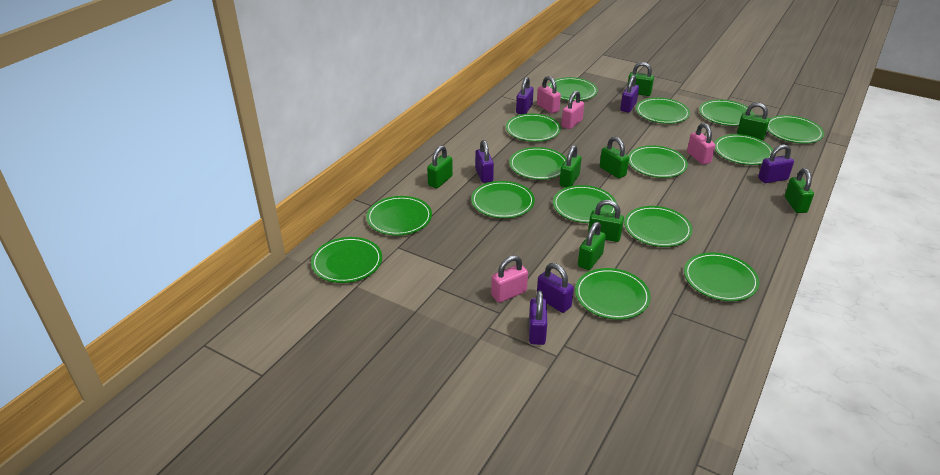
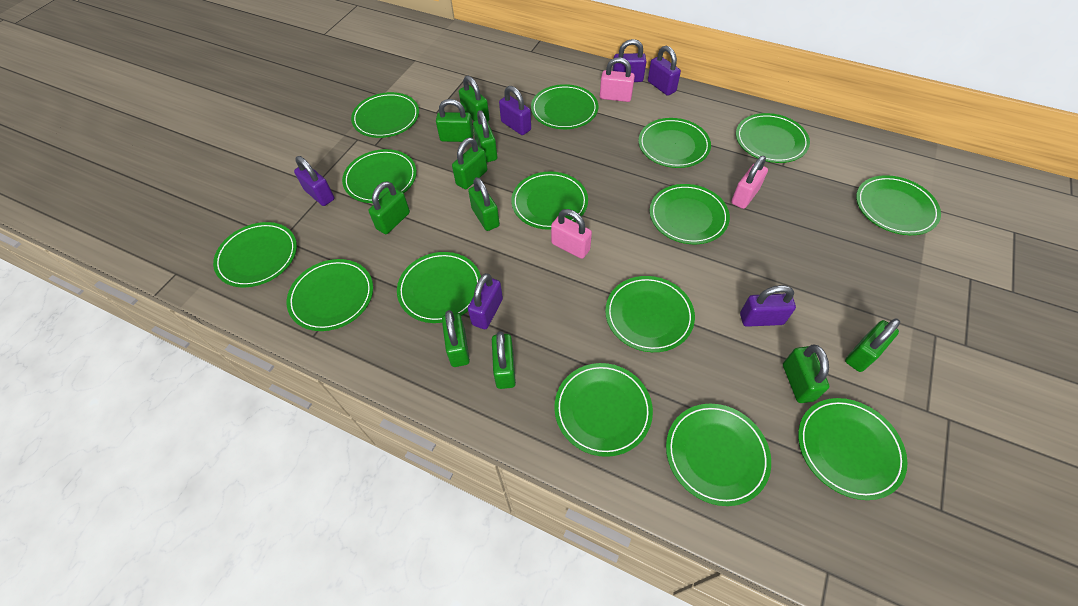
green padlock: 8 -> 10
pink padlock: 4 -> 3

